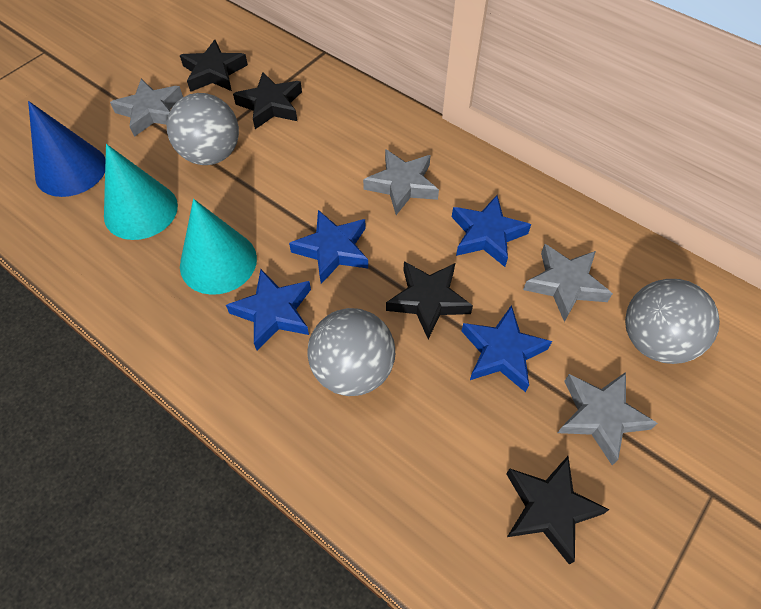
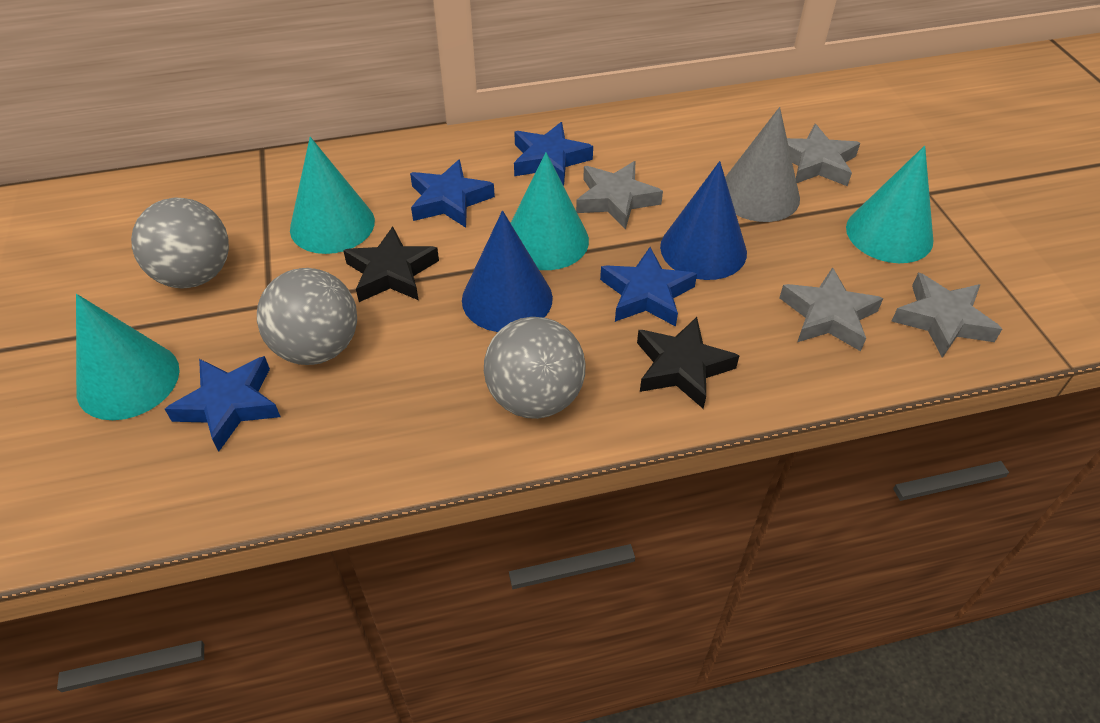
black star: 4 -> 2
blue cone: 1 -> 2
grey cone: 0 -> 1
turquoise cone: 2 -> 4

